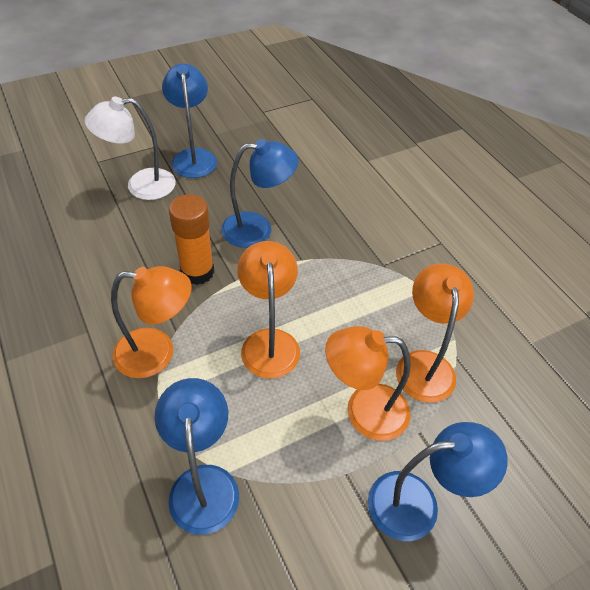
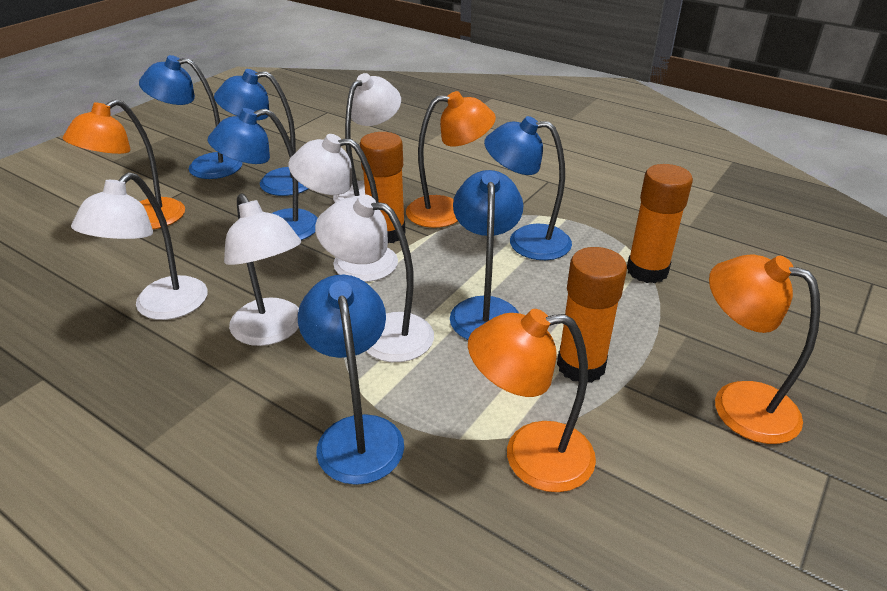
blue lamp: 4 -> 6
orange glue stick: 1 -> 3
white lamp: 1 -> 5

